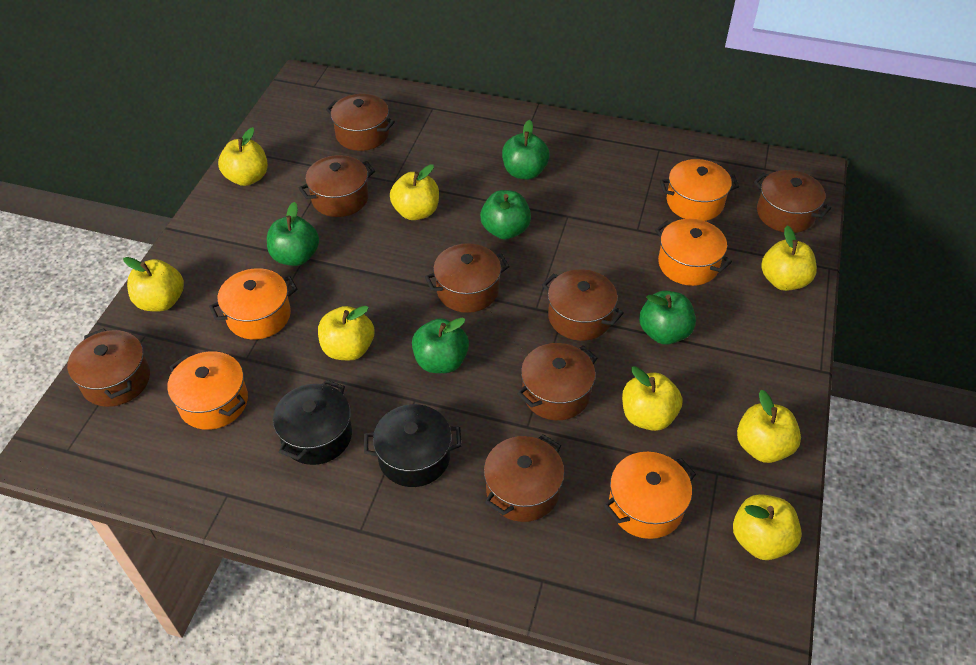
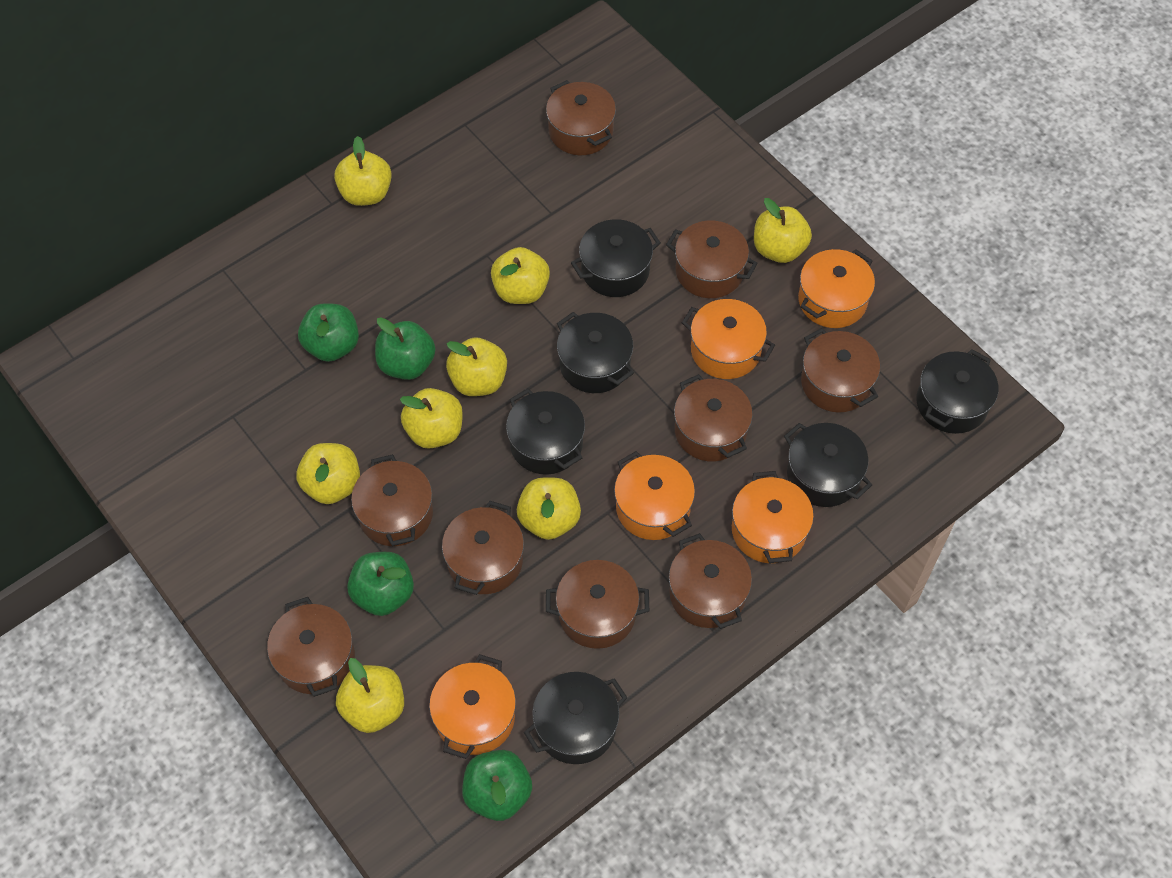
black pot: 2 -> 6
brown pot: 8 -> 9
green apple: 5 -> 4

